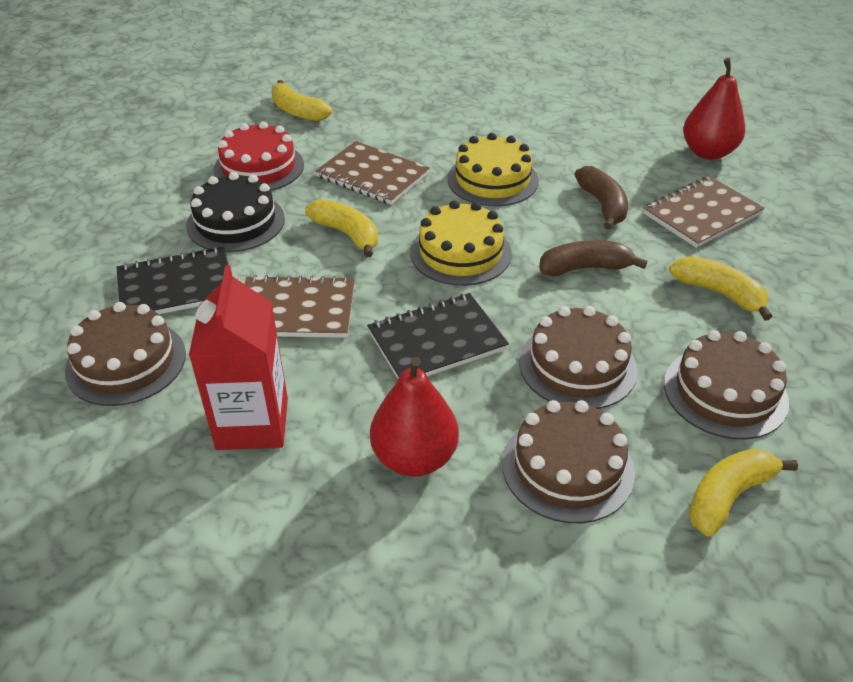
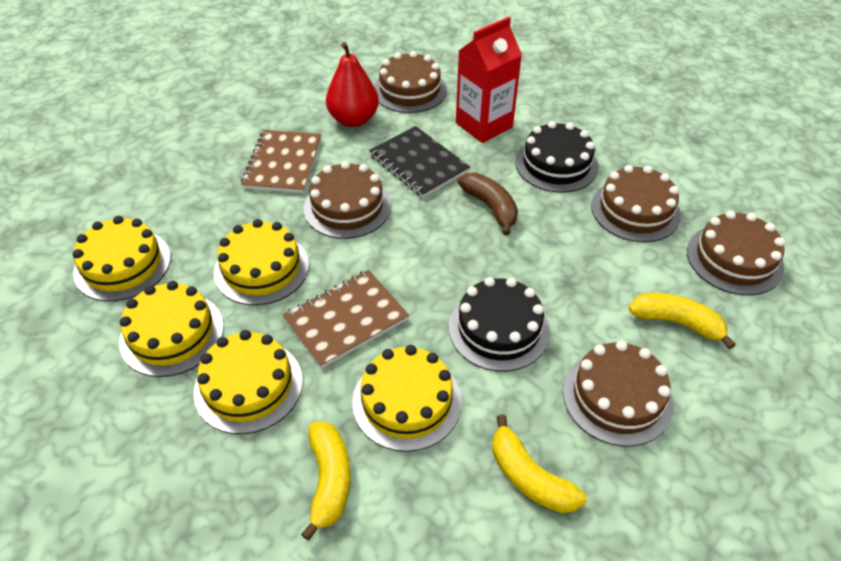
black cake: 1 -> 2
black notebook: 2 -> 1
brown banana: 2 -> 1
brown cake: 4 -> 5
brown notebook: 3 -> 2
red cake: 1 -> 0
red pear: 2 -> 1
yellow banana: 4 -> 3
yellow cake: 2 -> 5

